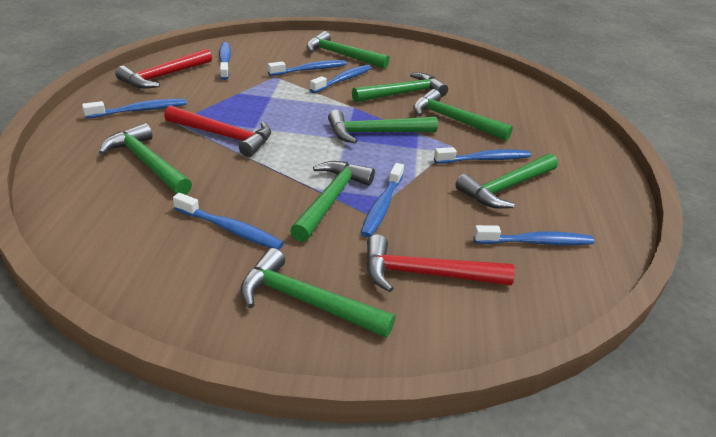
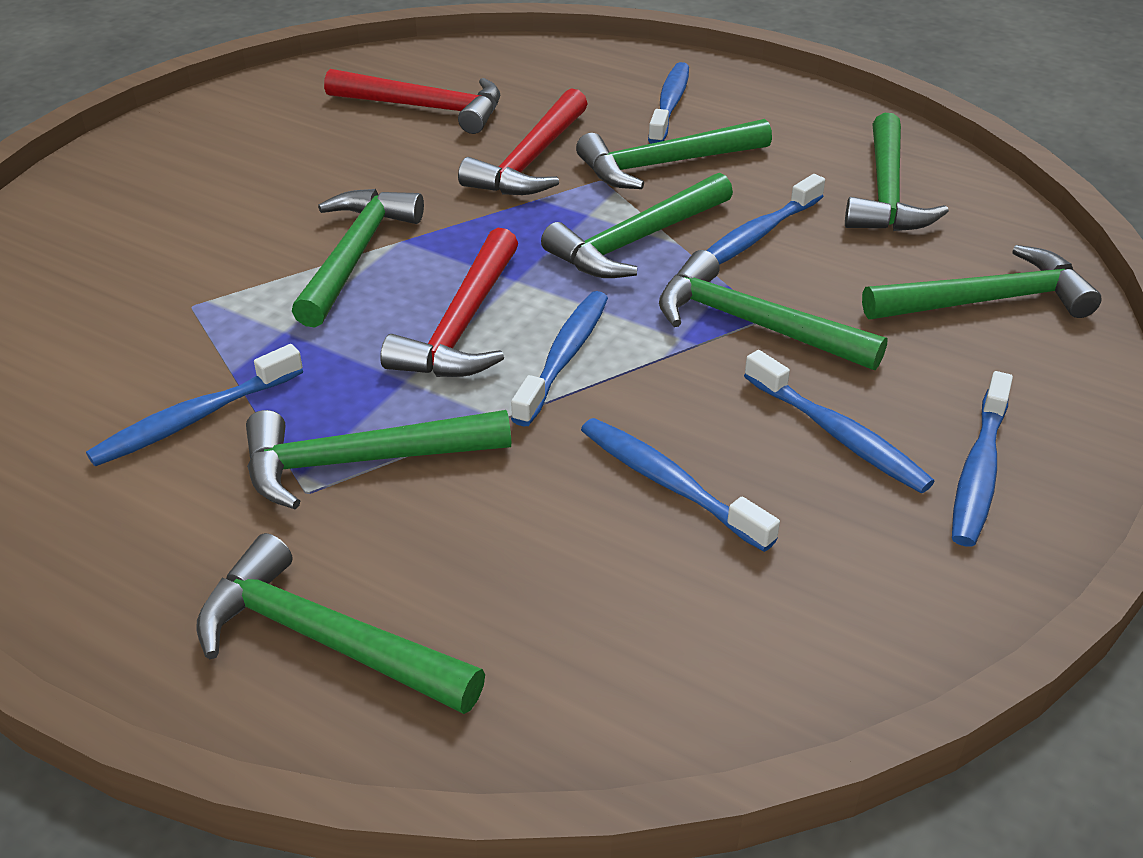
blue toothbrush: 8 -> 7

